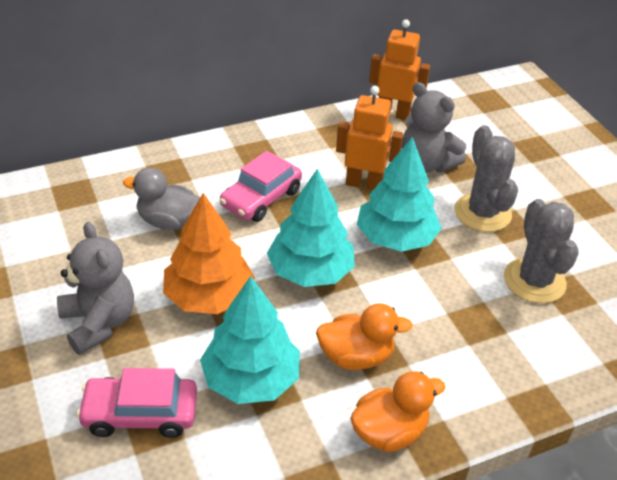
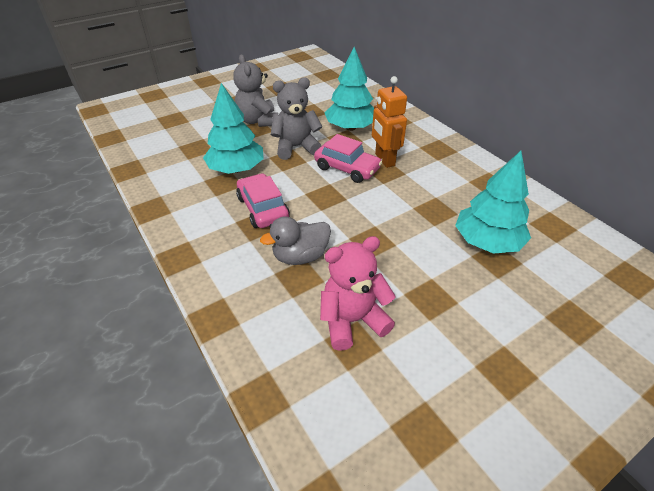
grey cactus: 2 -> 0
orange duck: 2 -> 0
orange robot: 2 -> 1
orange tree: 1 -> 0
pink teddy bear: 0 -> 1

